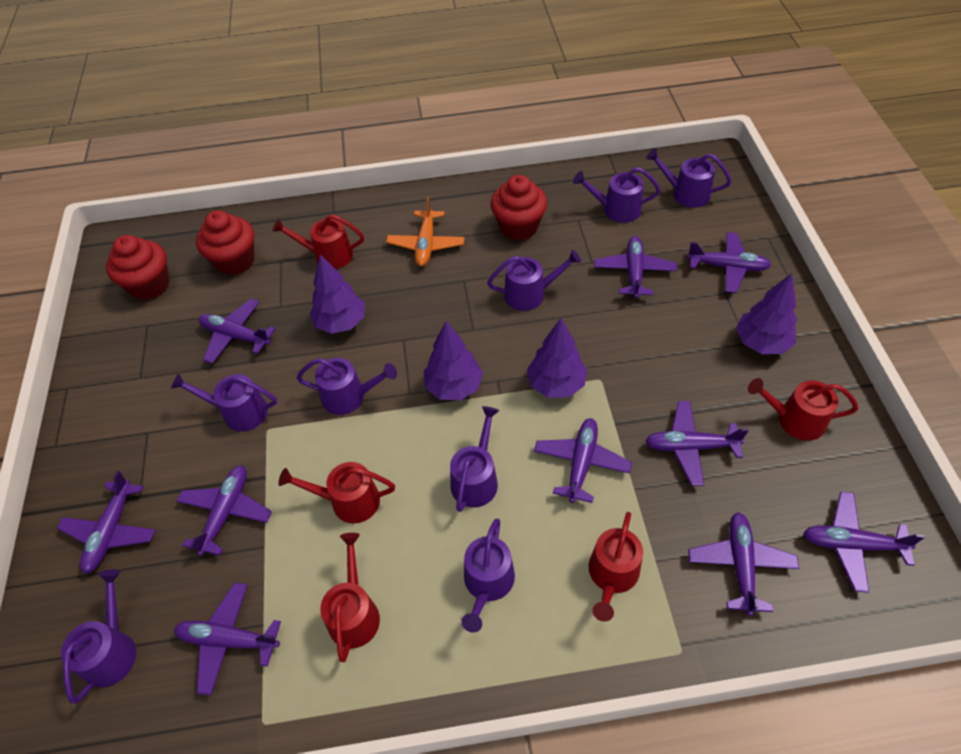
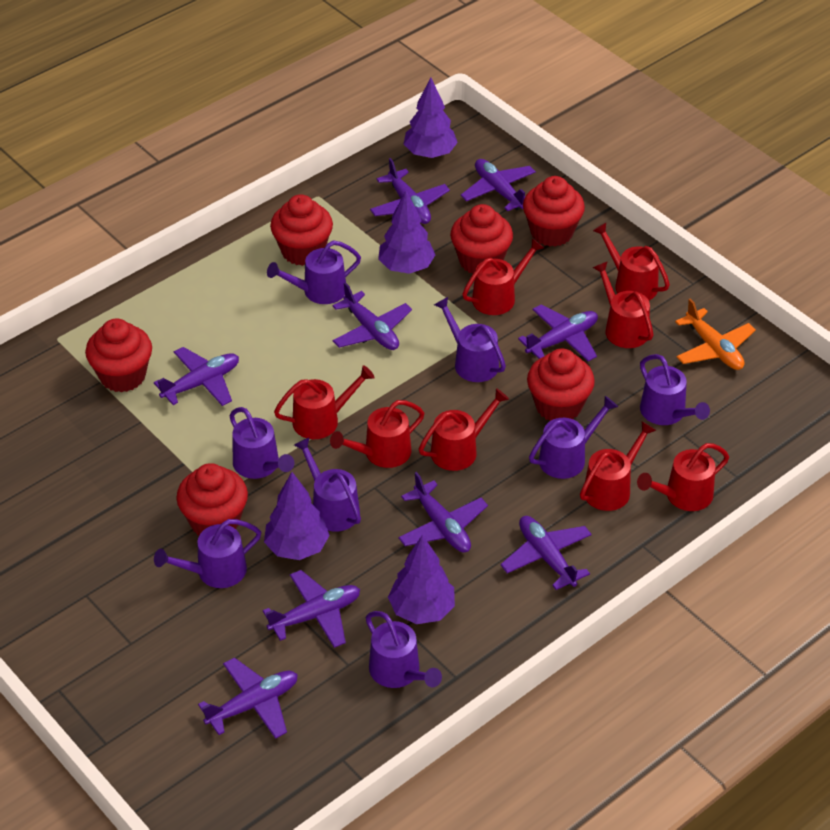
purple plane: 10 -> 9
red cupcake: 3 -> 6
red watering can: 5 -> 8

